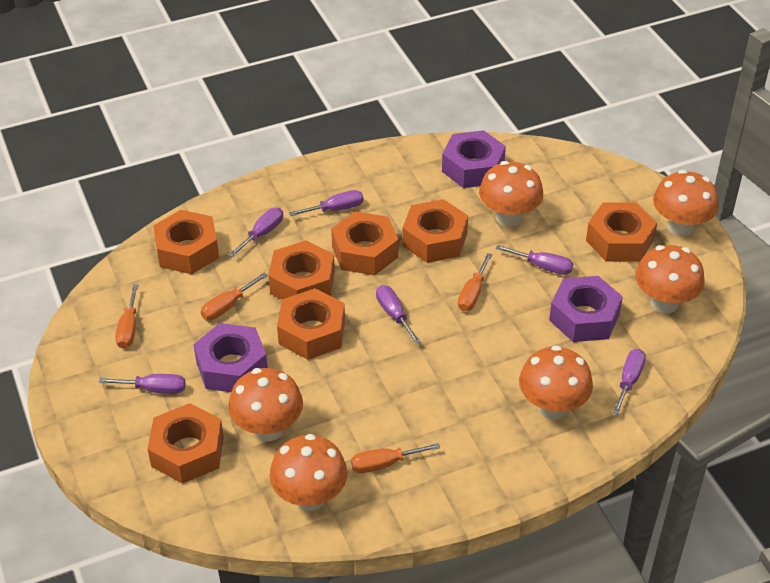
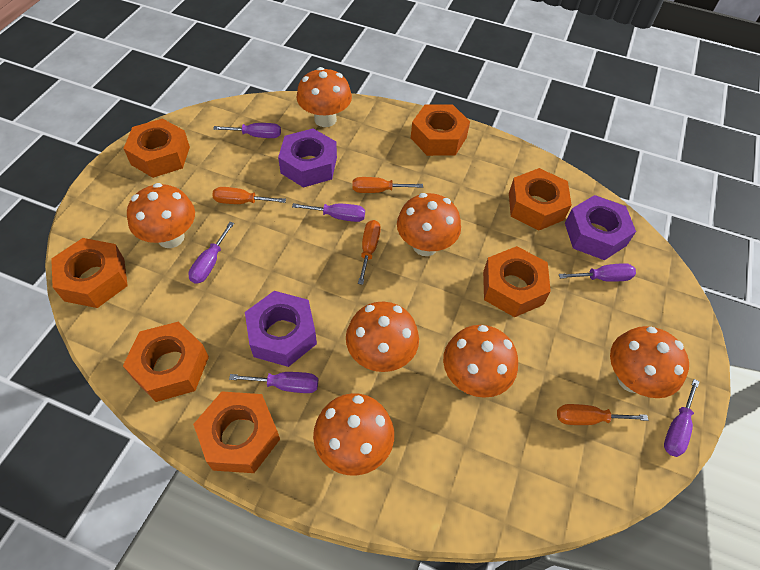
orange mushroom: 6 -> 7

